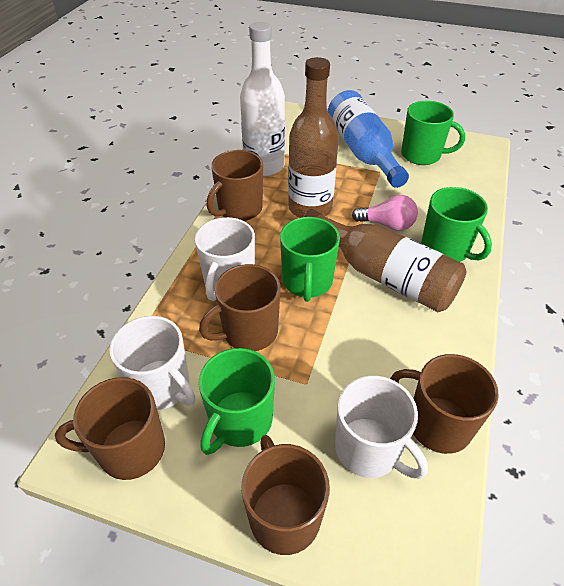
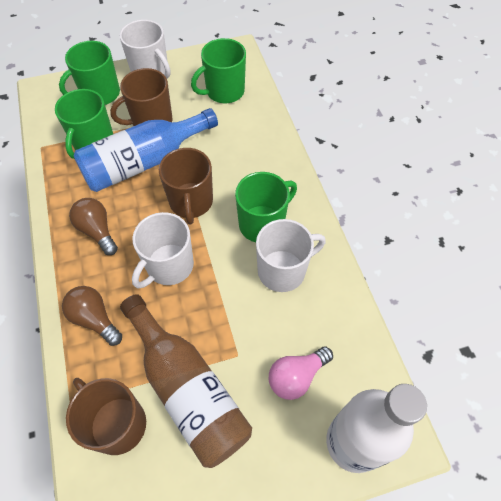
brown bottle: 2 -> 1
brown light bulb: 0 -> 2
brown mug: 5 -> 3

